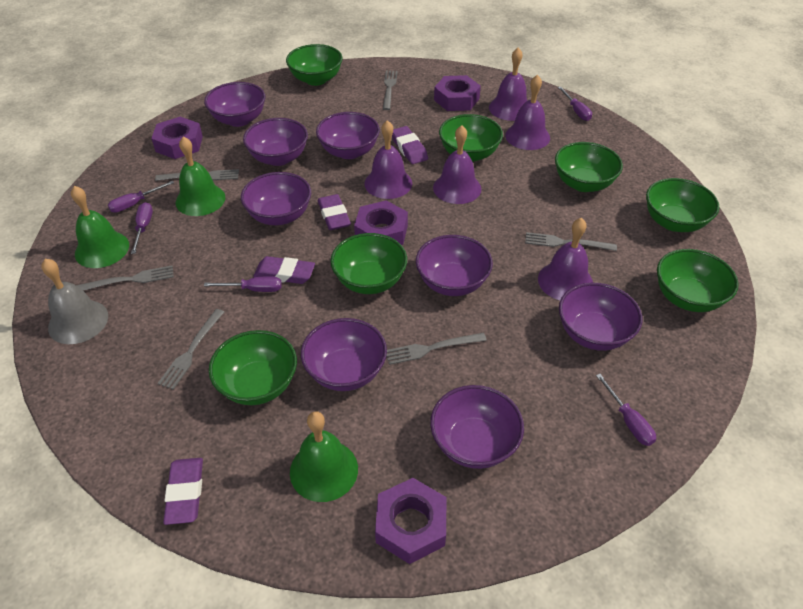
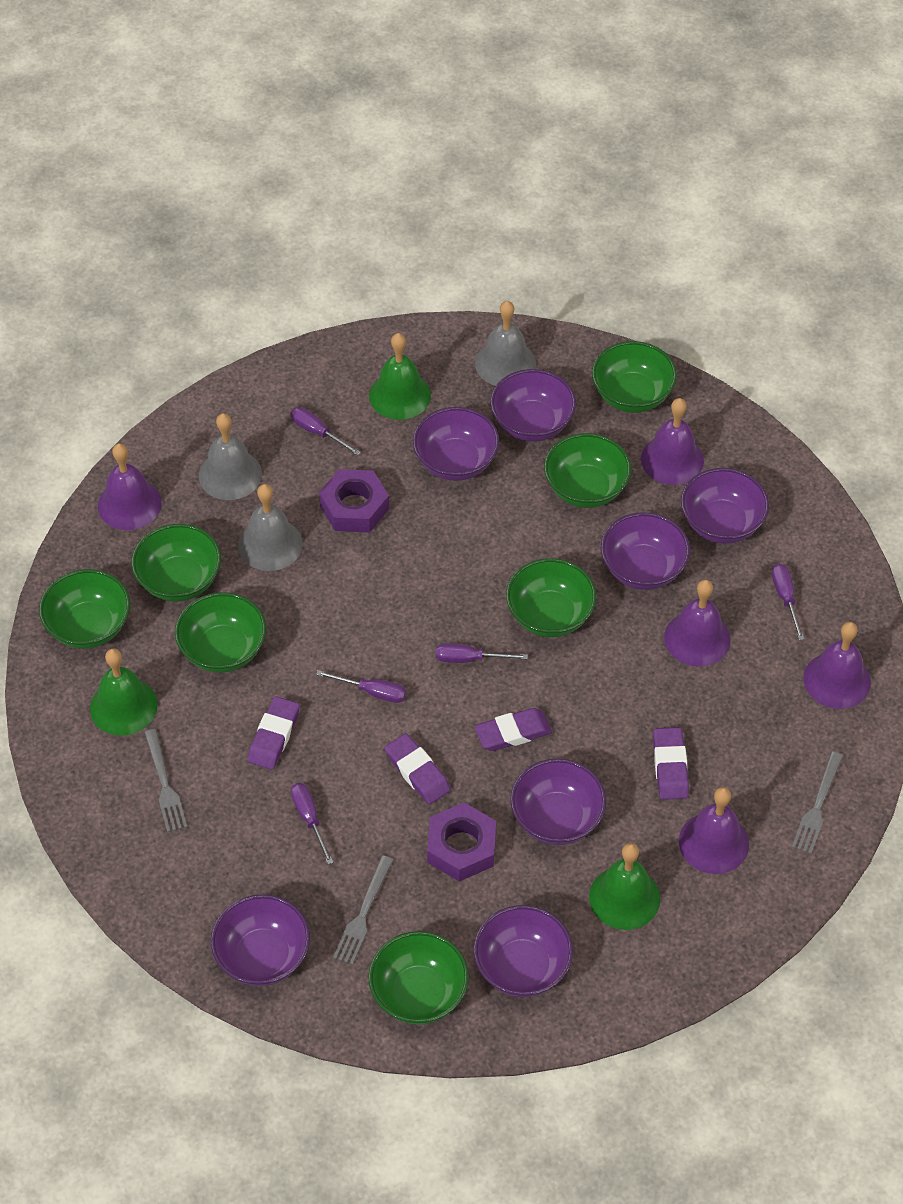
grey bell: 1 -> 3
grey fork: 6 -> 3
purple bowl: 8 -> 7
purple nut: 4 -> 2

